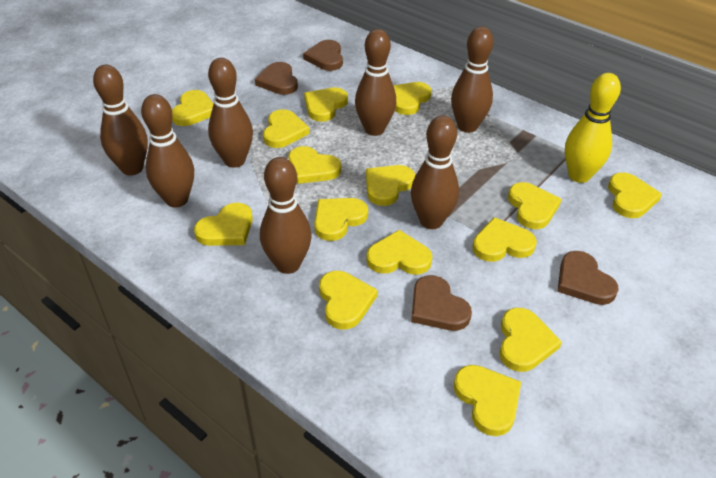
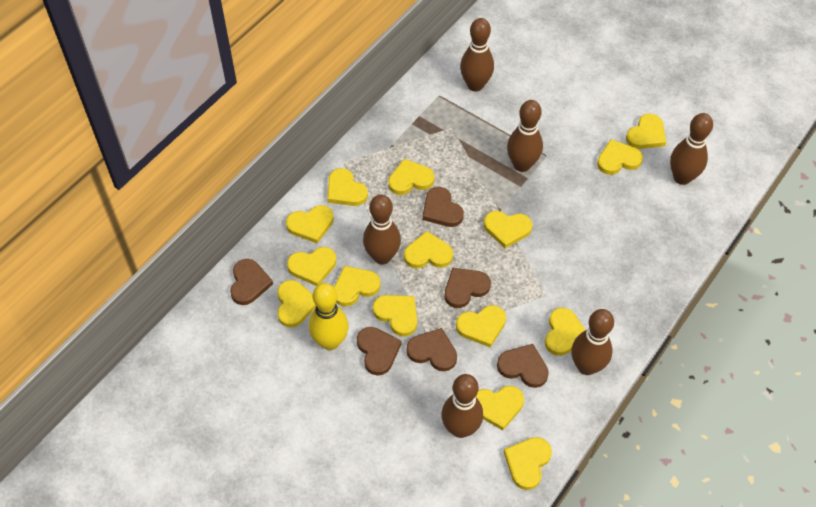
brown bowling pin: 7 -> 6
brown heart: 4 -> 6

